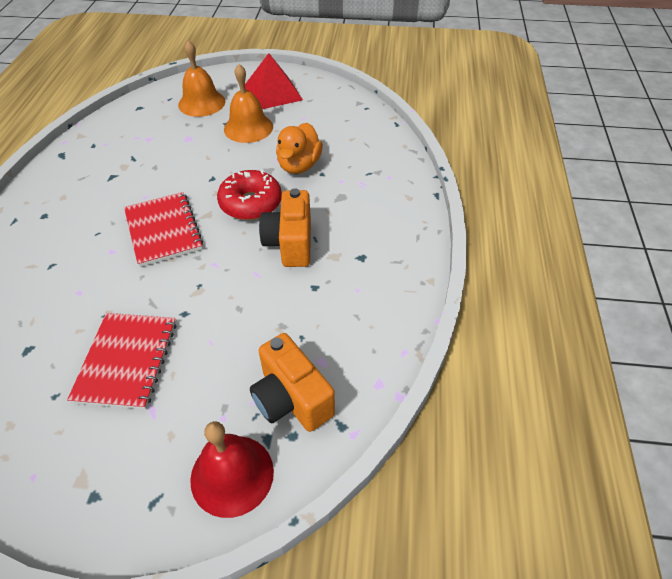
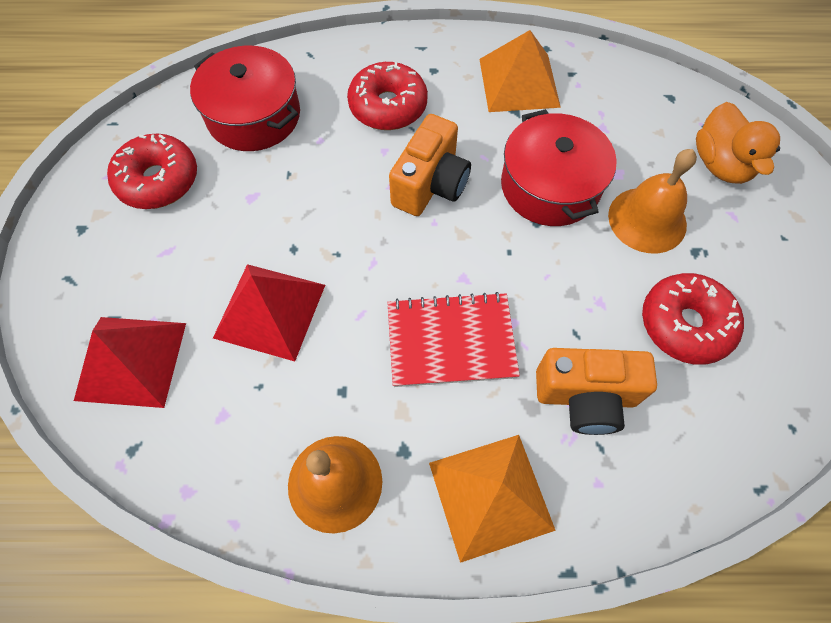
orange pyramid: 0 -> 2
red bell: 1 -> 0
red donut: 1 -> 3
red notebook: 2 -> 1
red pot: 0 -> 2
red pyramid: 1 -> 2

